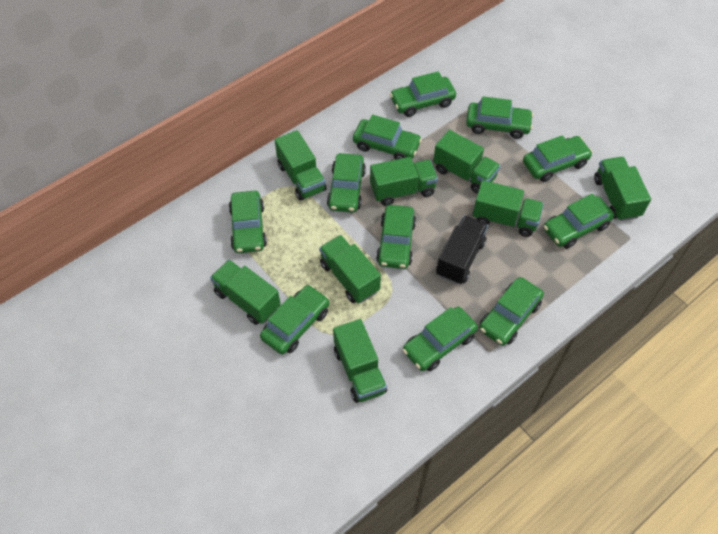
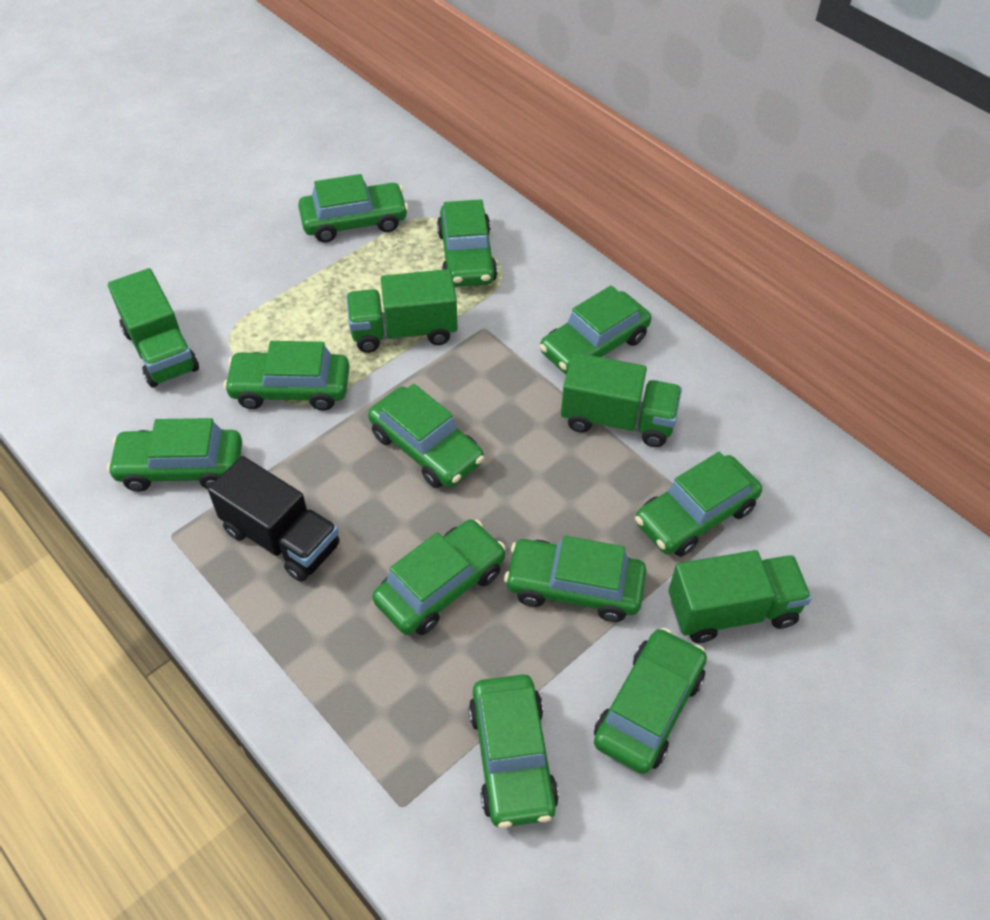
green truck: 8 -> 4

